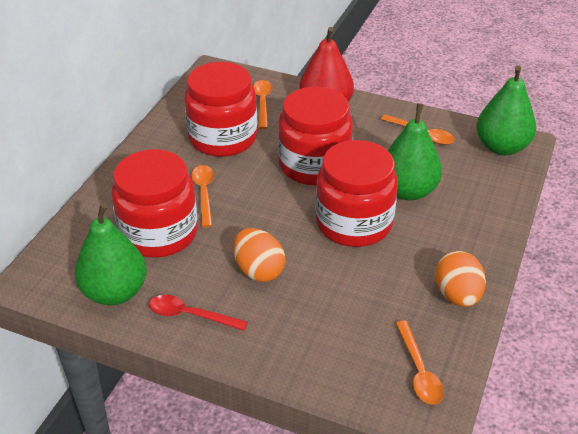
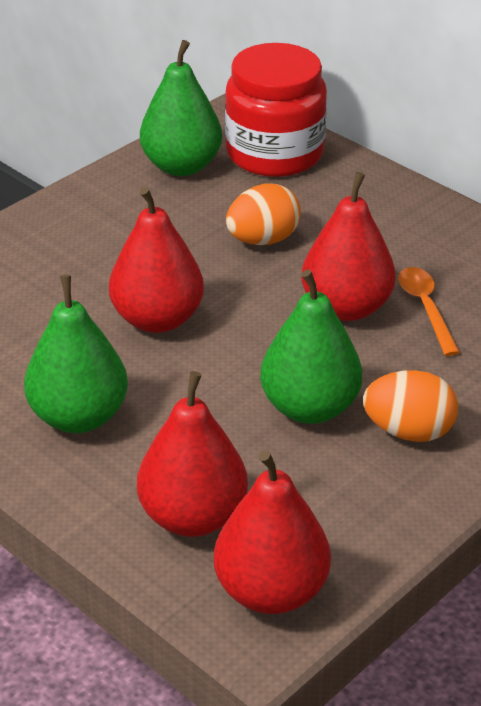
orange spoon: 4 -> 1
red jar: 4 -> 1
red pear: 1 -> 4
red spoon: 1 -> 0

